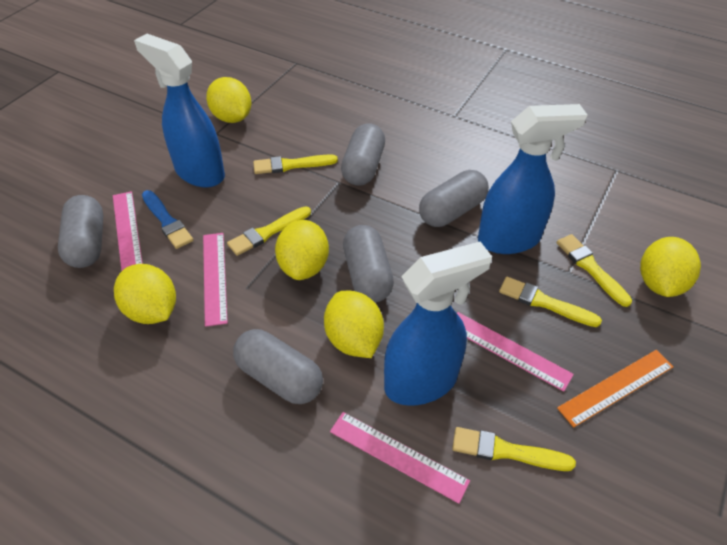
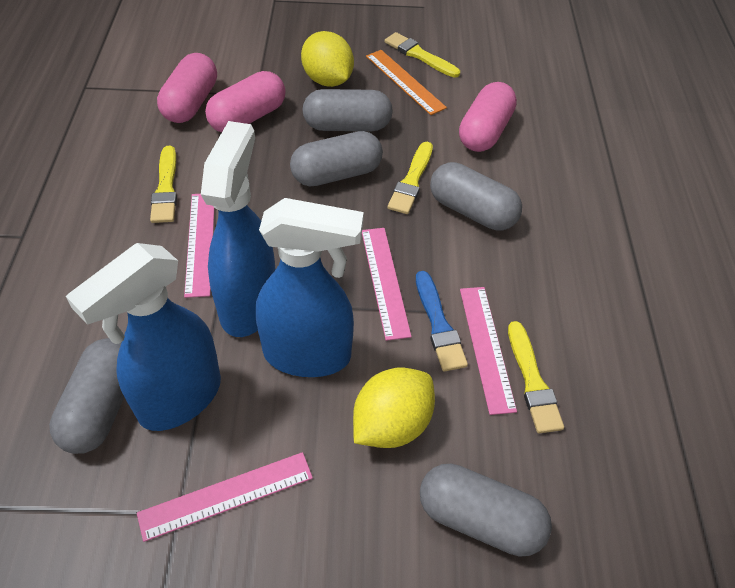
pink capsule: 0 -> 3
yellow brush: 5 -> 4
yellow lemon: 5 -> 2

